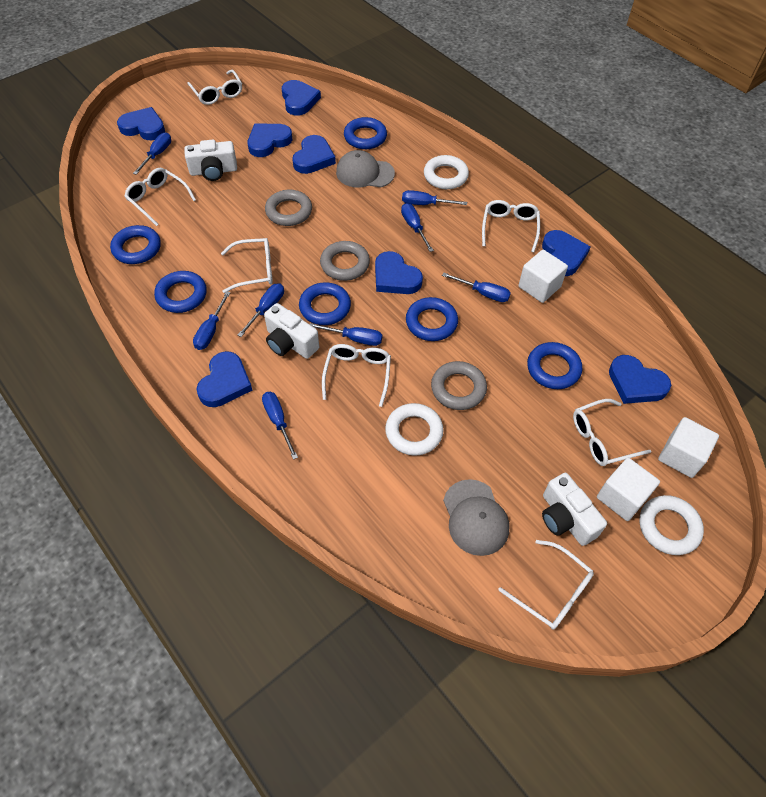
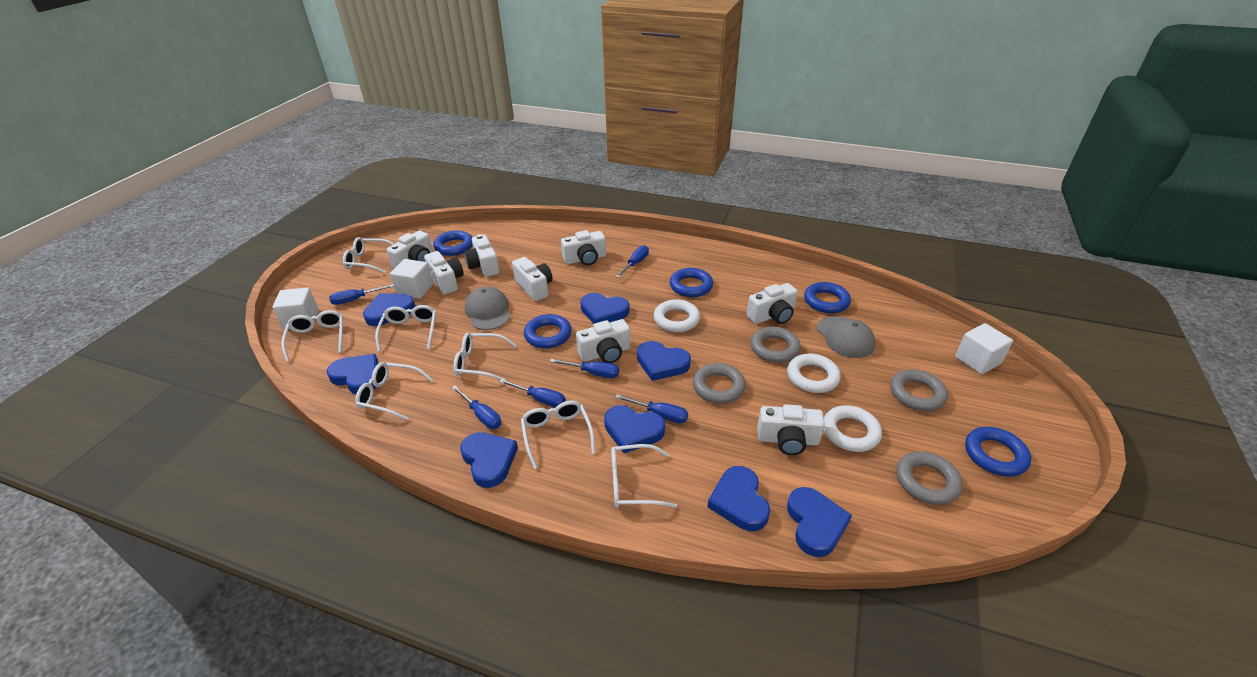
blue ring: 6 -> 5
blue screwdriver: 8 -> 6
grey ring: 3 -> 4
white camera: 3 -> 8

